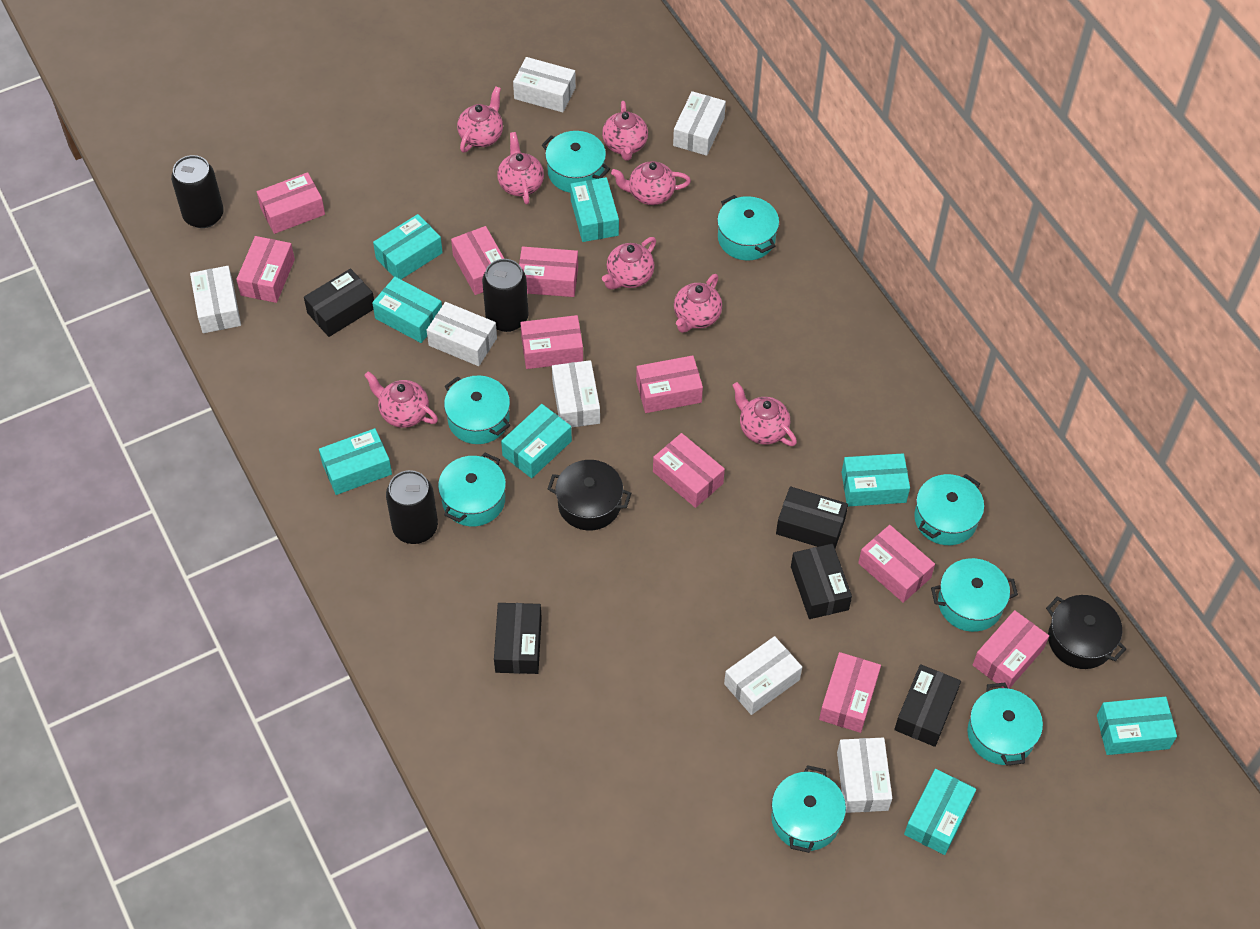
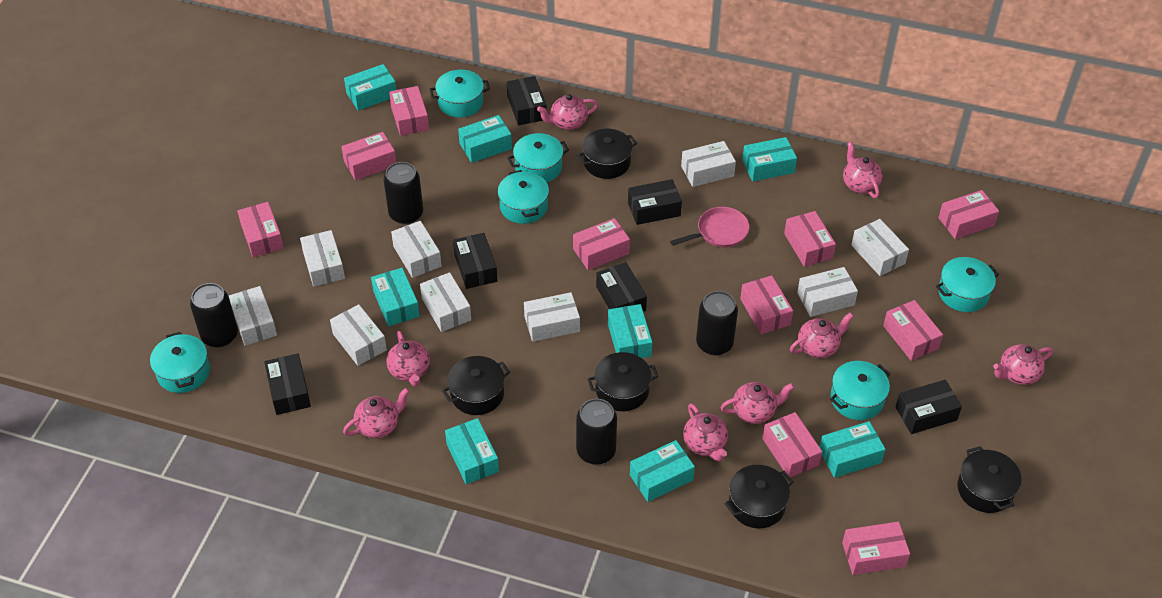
black box: 5 -> 6
black can: 3 -> 4
black pot: 2 -> 5
pink pan: 0 -> 1
turquoise pot: 8 -> 6
white box: 7 -> 9

